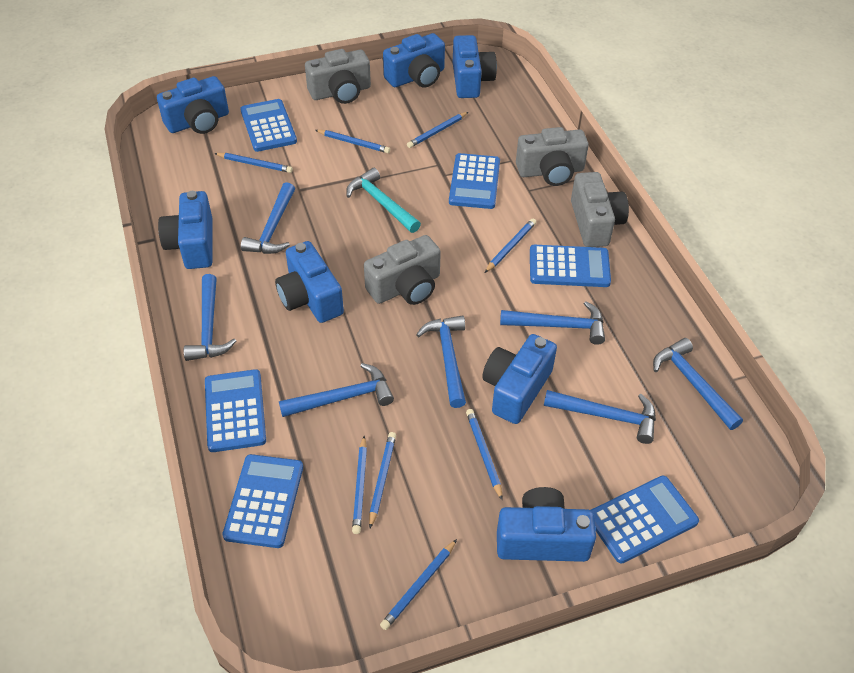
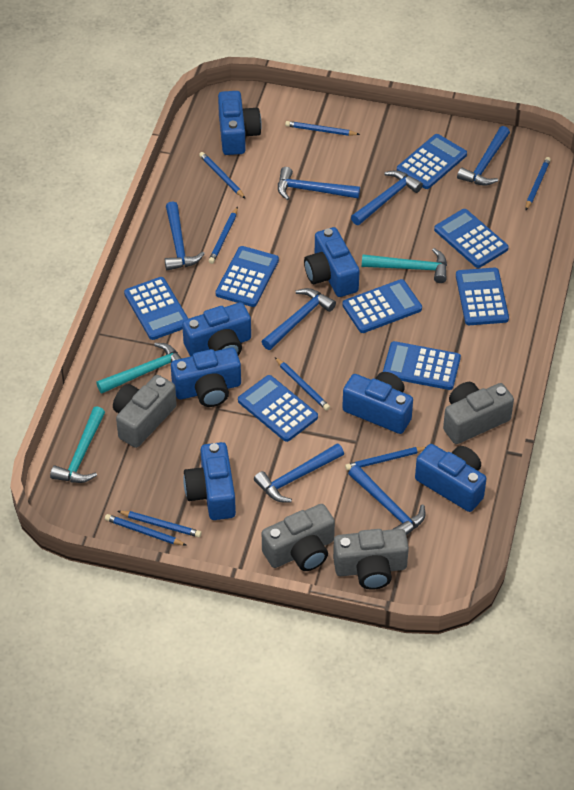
blue calculator: 6 -> 8
turquoise hammer: 1 -> 3

